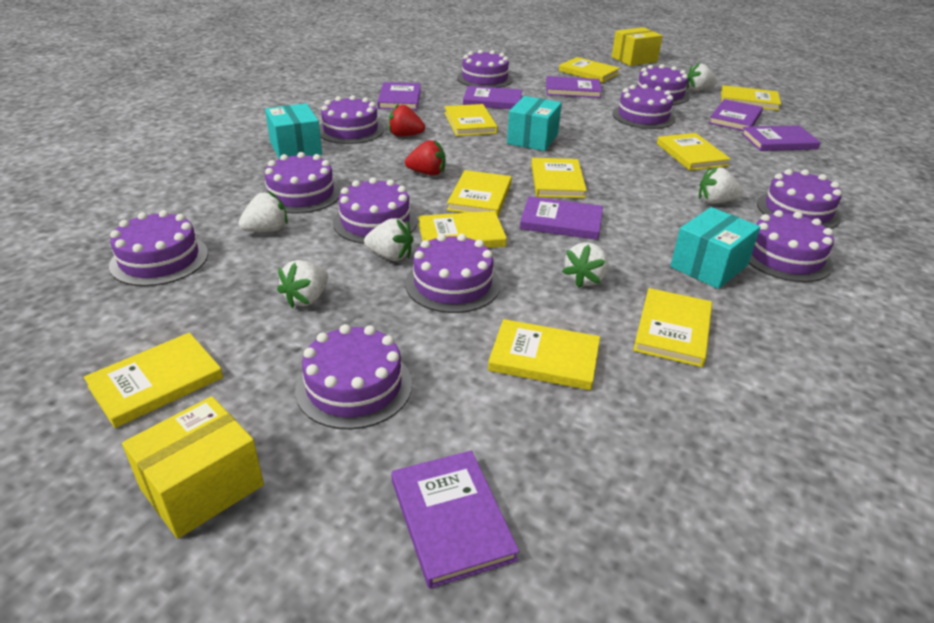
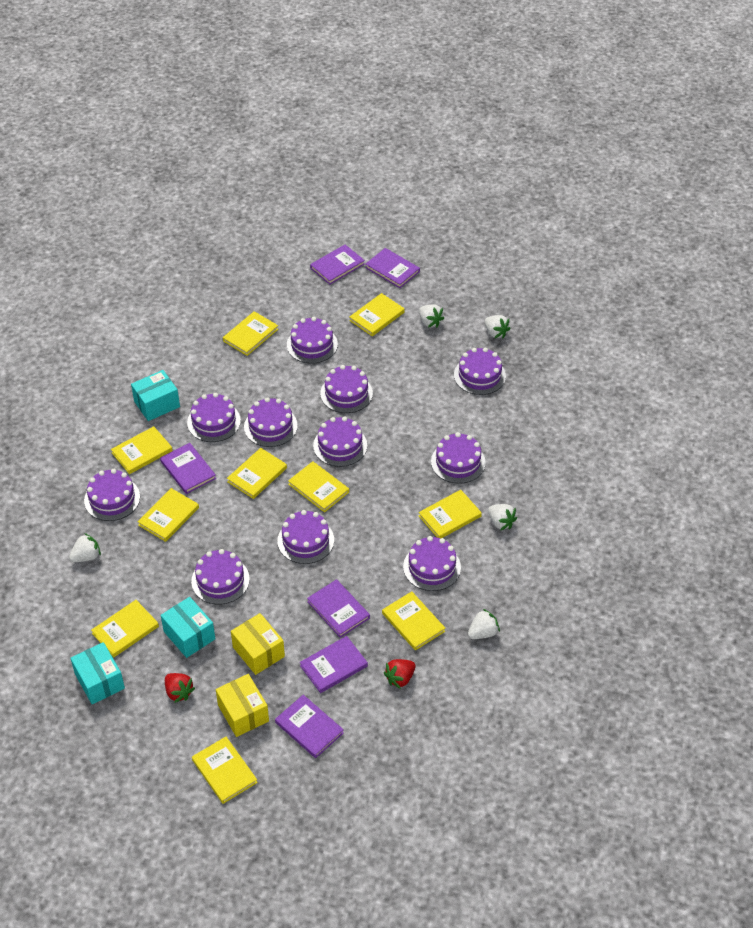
purple book: 7 -> 6
white strawberry: 6 -> 5

